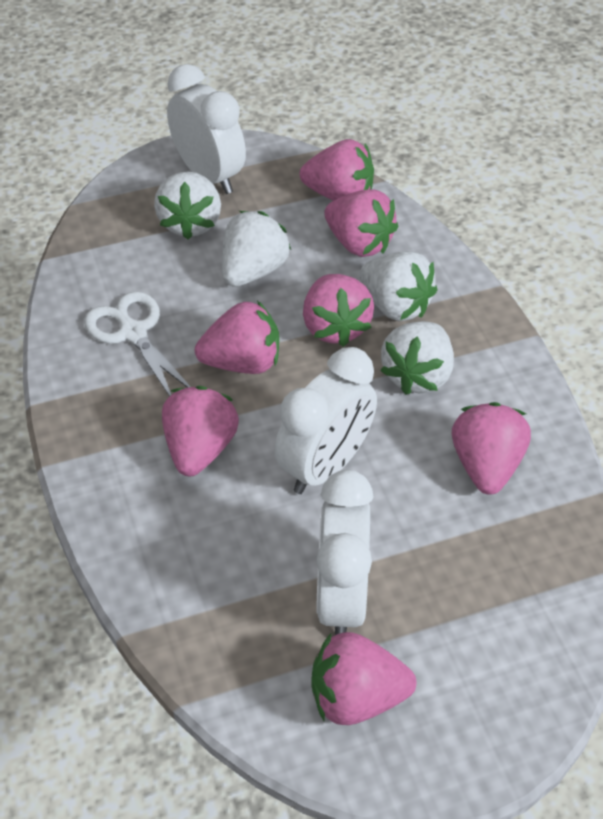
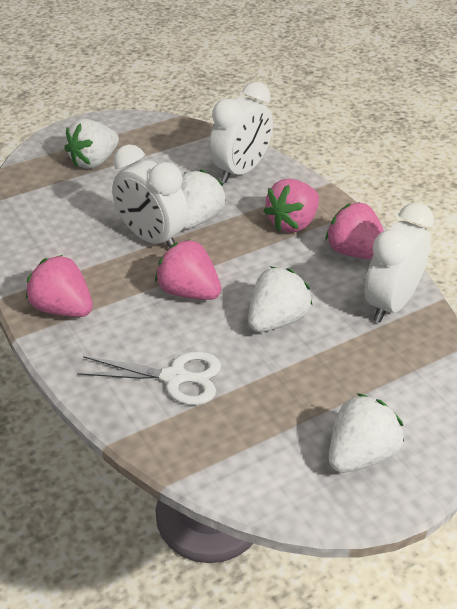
pink strawberry: 7 -> 4

